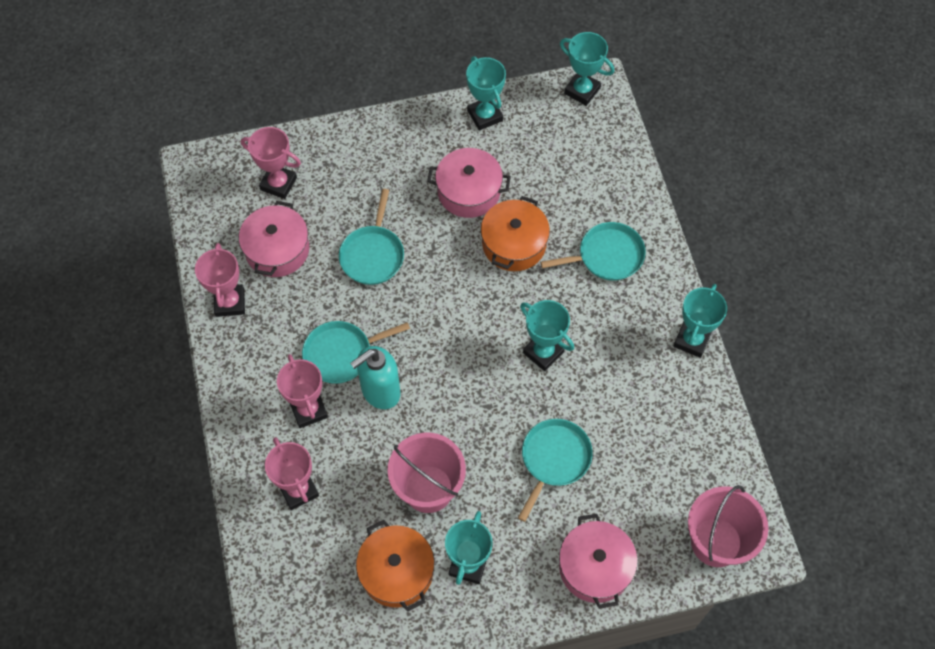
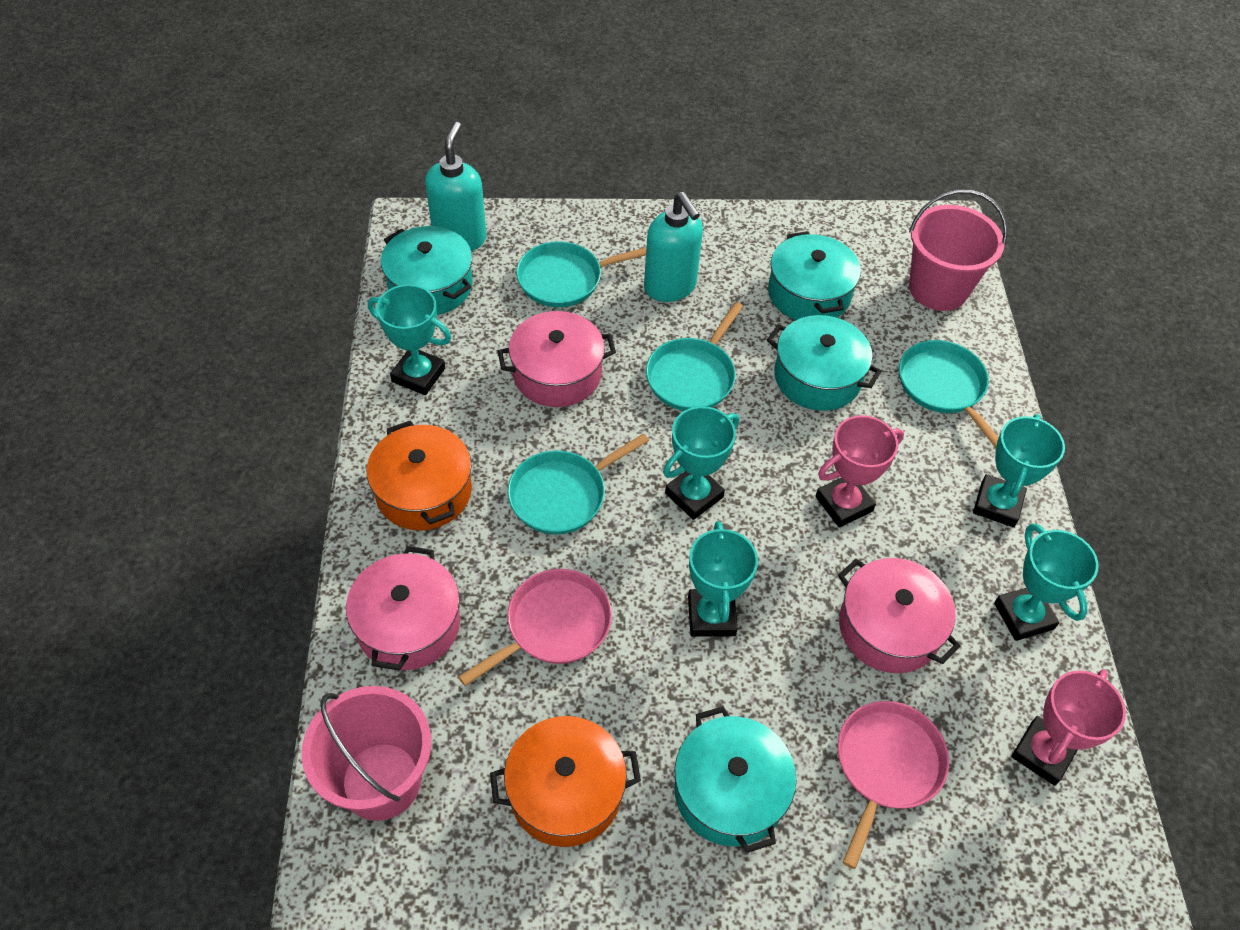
pink pan: 0 -> 2
pink trophy: 4 -> 2
turquoise pot: 0 -> 4
turquoise soap dispenser: 1 -> 2

